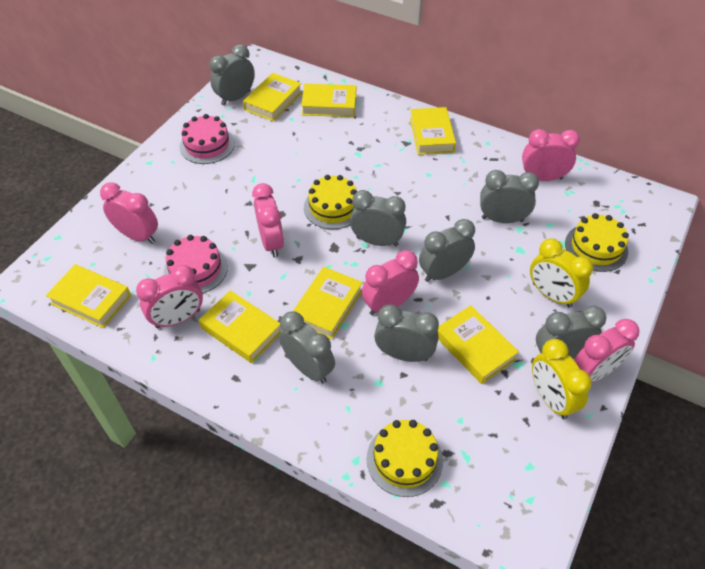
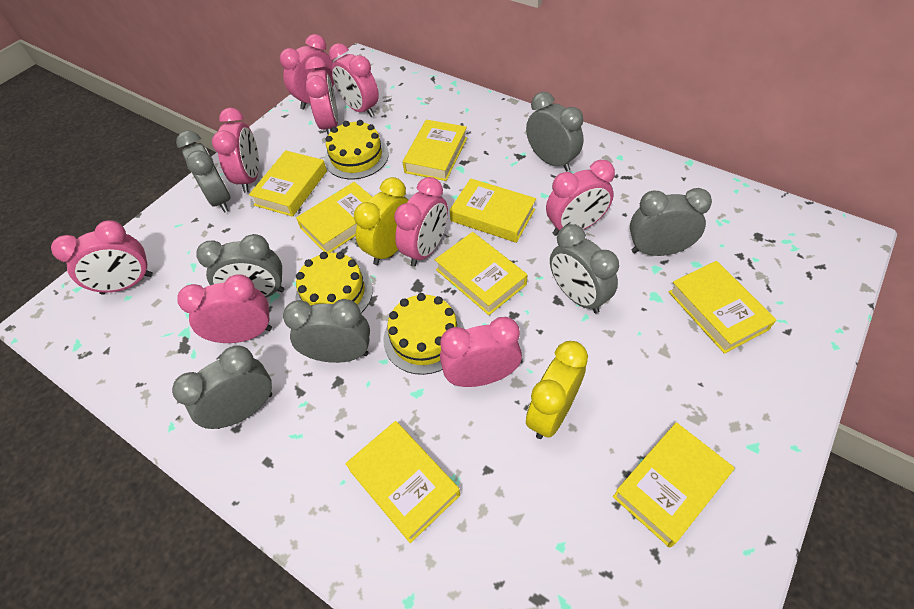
pink cake: 2 -> 0
pink clock: 6 -> 9
yellow book: 7 -> 8

